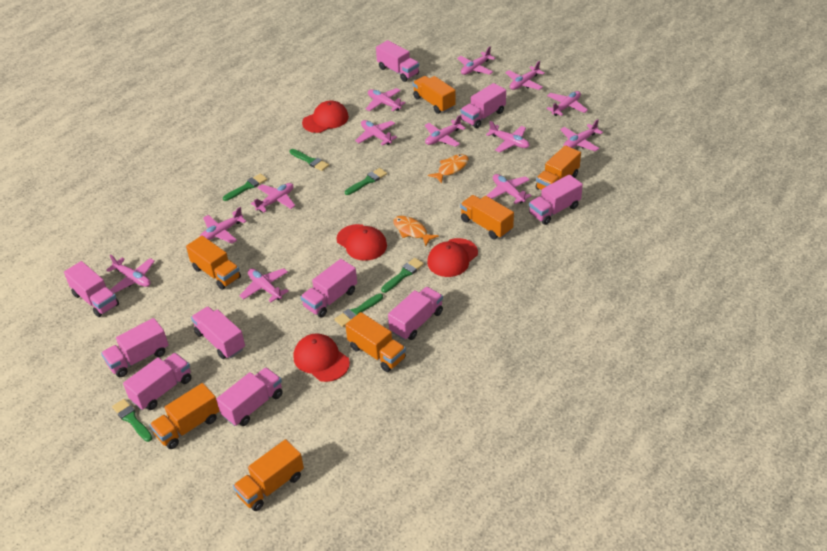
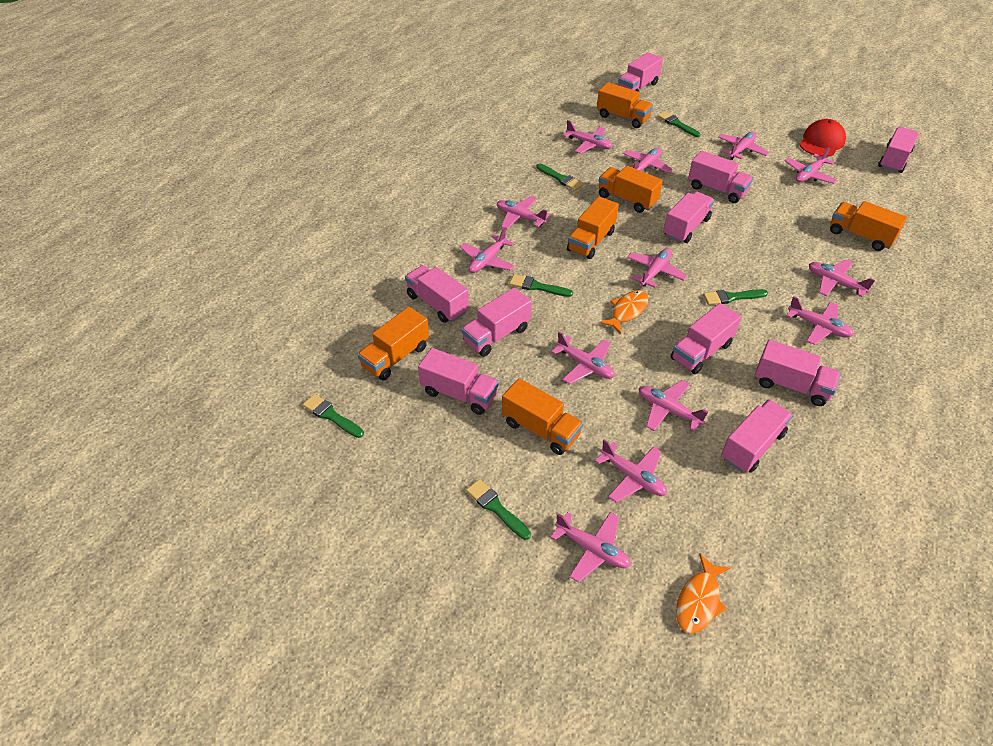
orange truck: 7 -> 6
red cap: 4 -> 1

